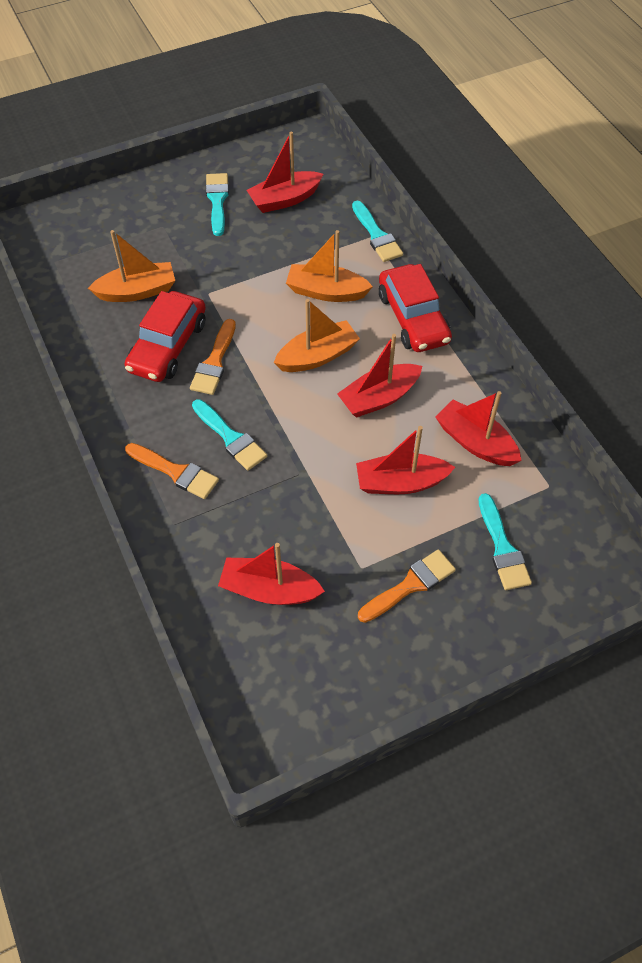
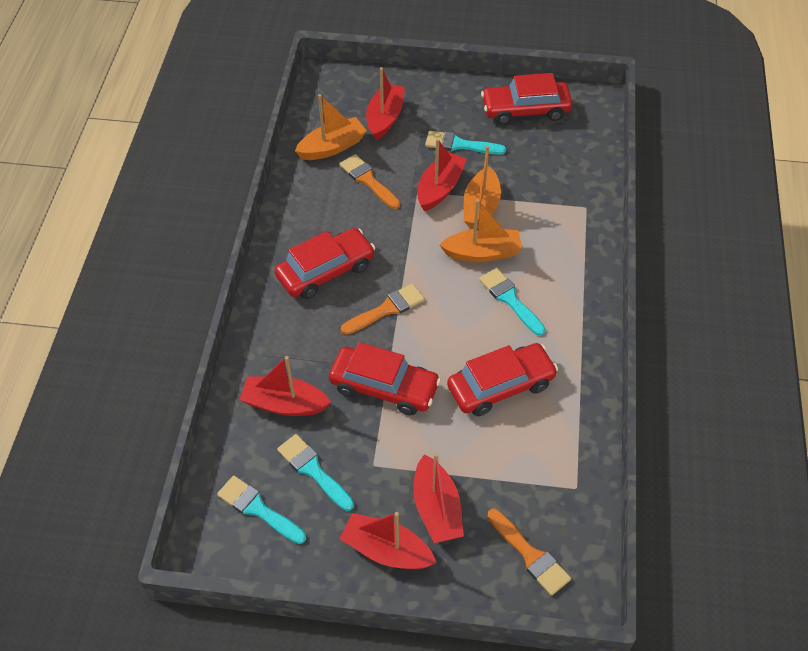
red car: 2 -> 4

